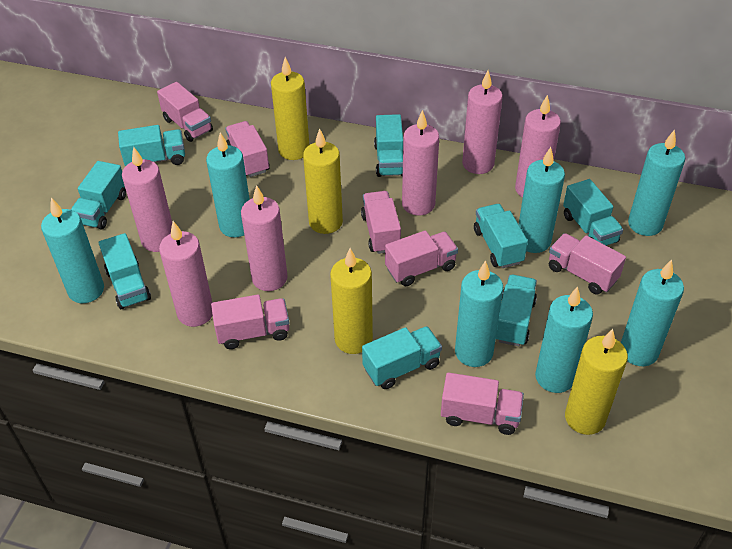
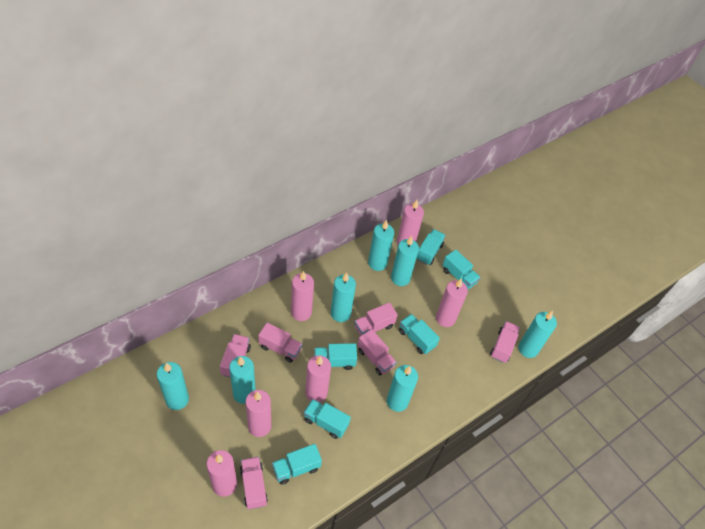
pink truck: 7 -> 6
turquoise truck: 8 -> 6
yellow candle: 4 -> 0

